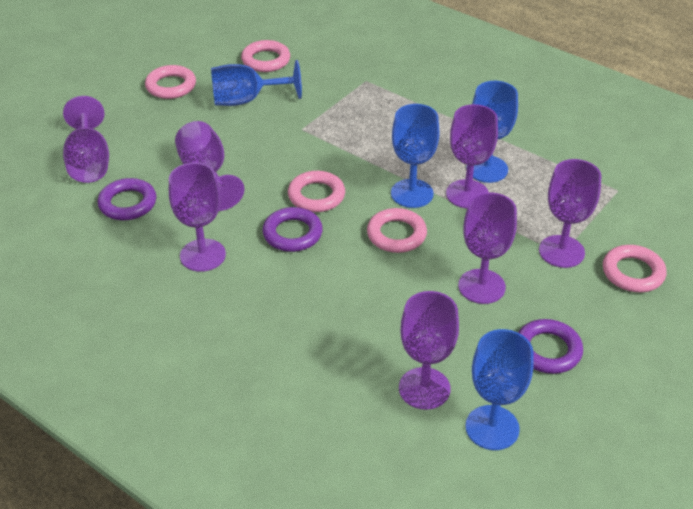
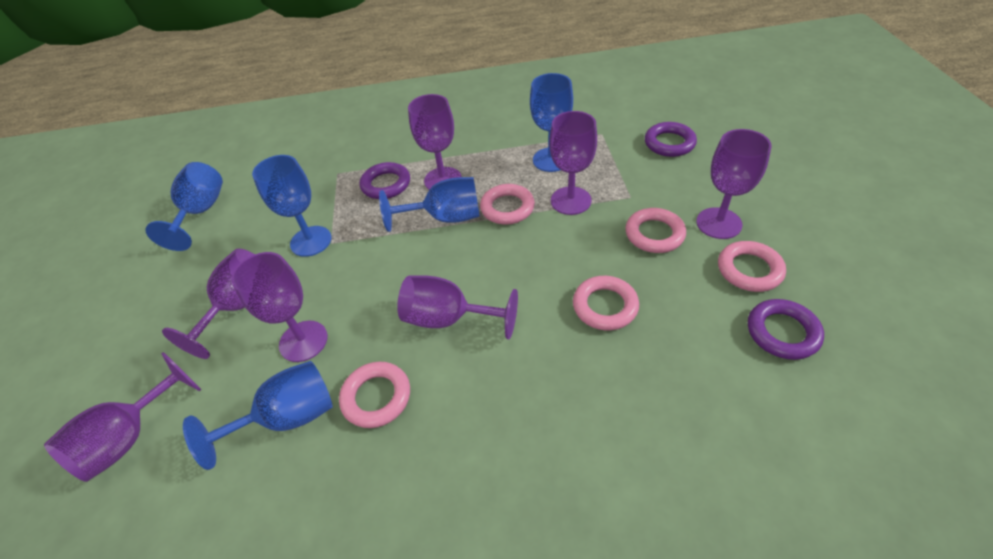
blue goblet: 4 -> 5

